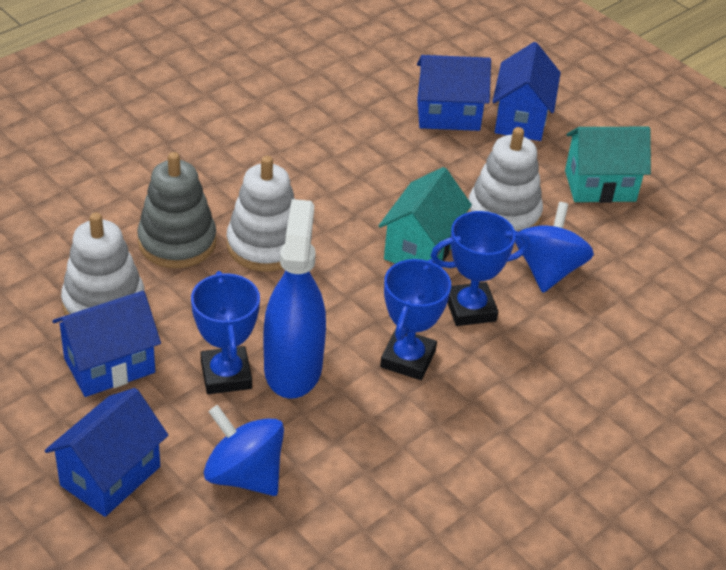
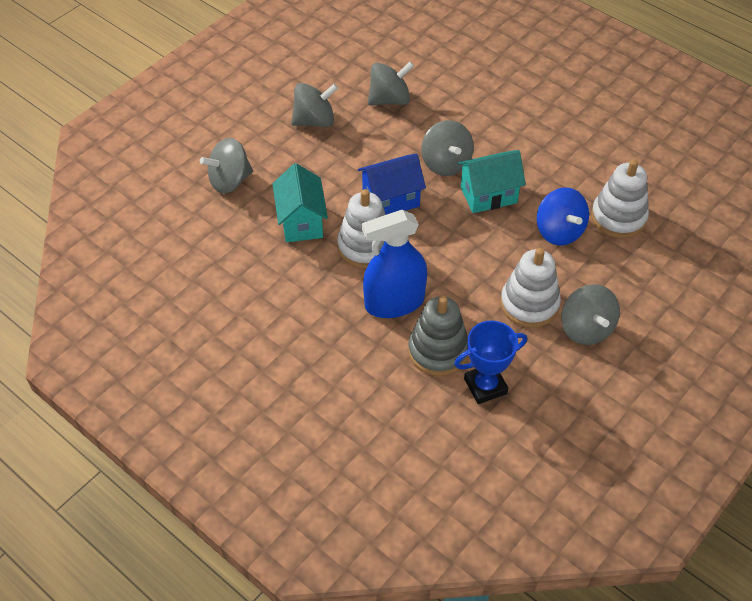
blue house: 4 -> 1
blue spinning top: 2 -> 1
blue trophy: 3 -> 1
grey spinning top: 0 -> 5

